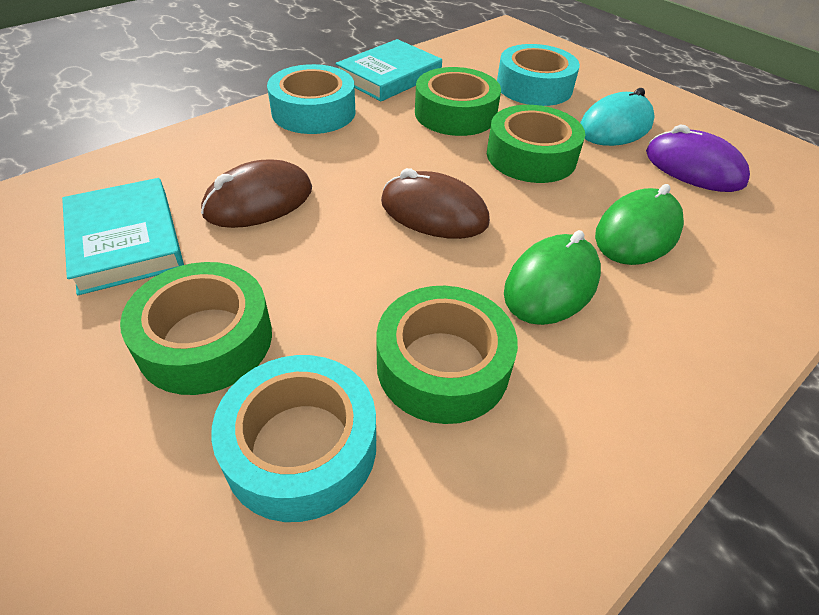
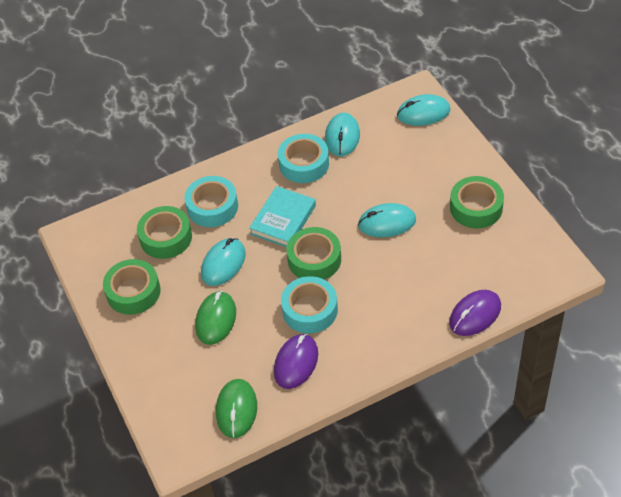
brown mouse: 2 -> 0
purple mouse: 1 -> 2
turquoise book: 2 -> 1
turquoise mouse: 1 -> 4

